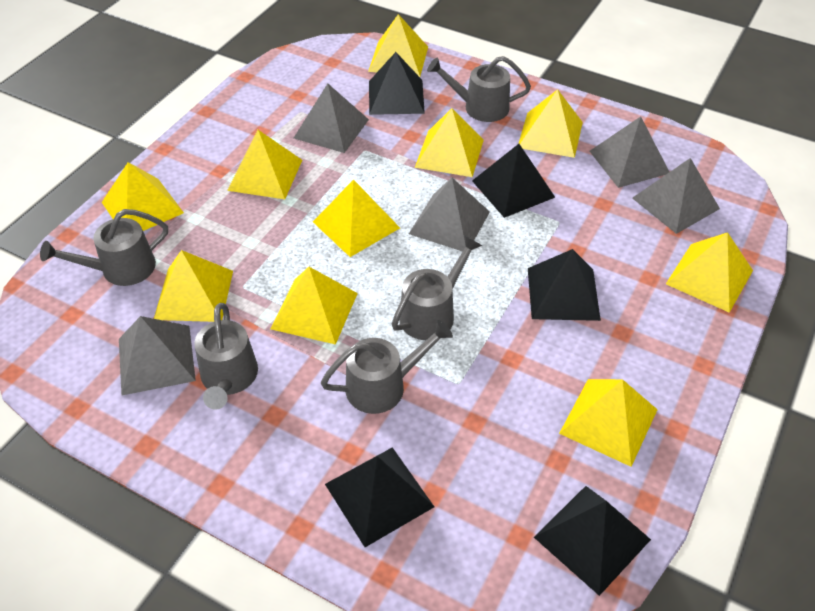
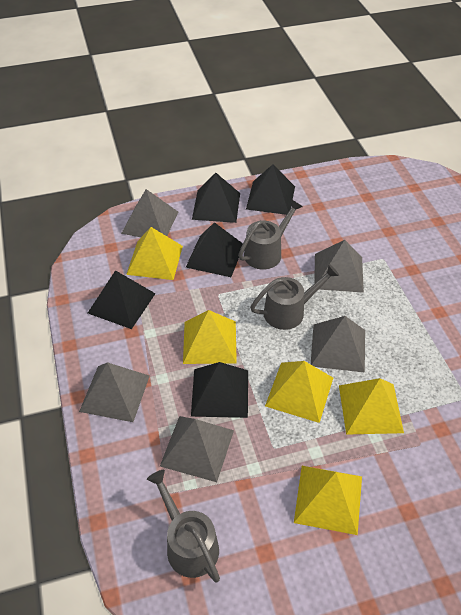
grey watering can: 5 -> 3
yellow pyramid: 10 -> 5

